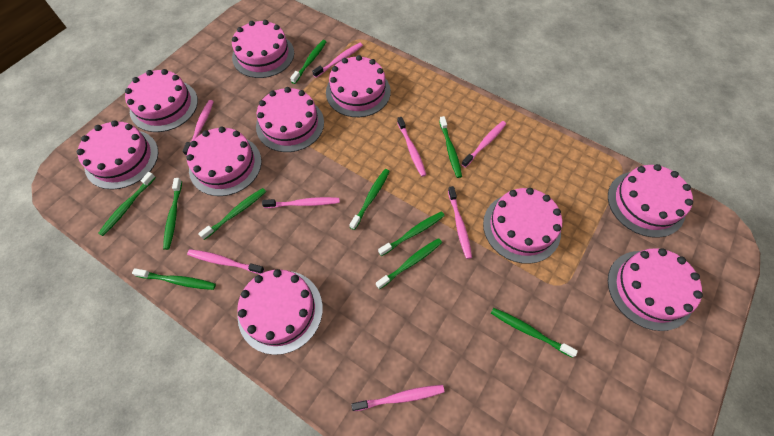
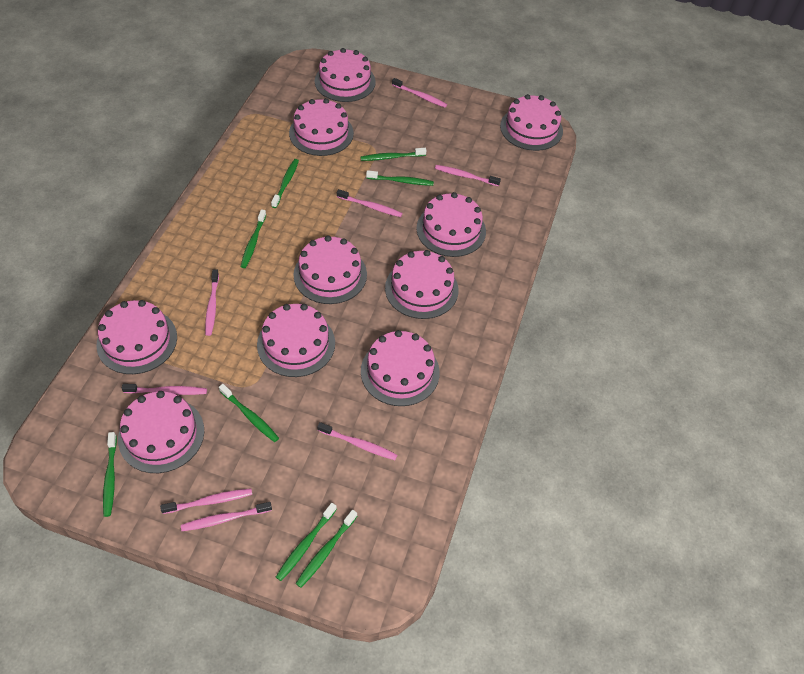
green toothbrush: 10 -> 8

